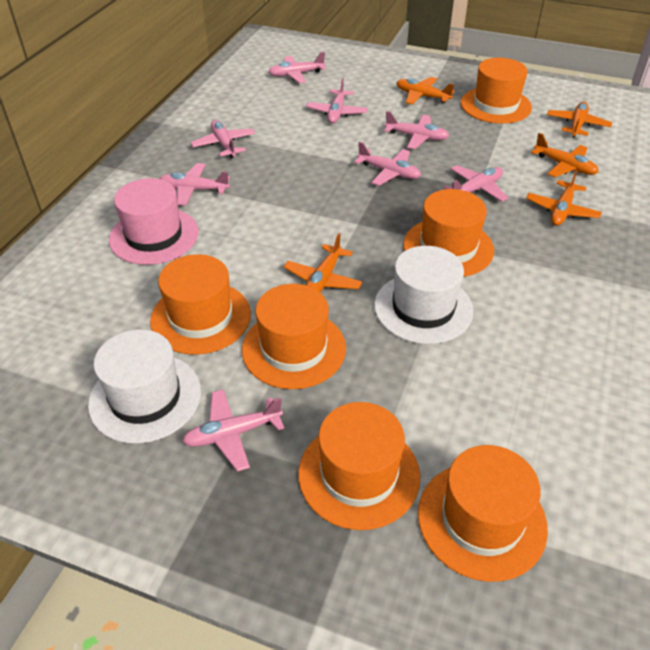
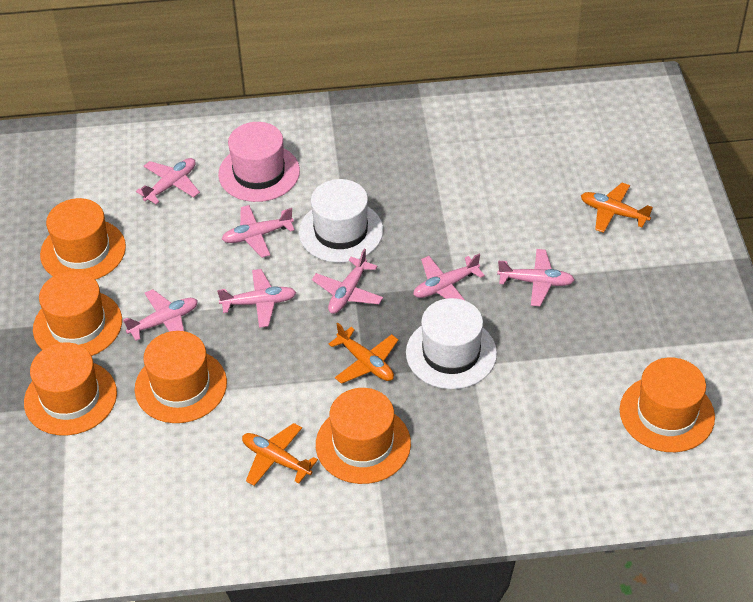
orange plane: 5 -> 3
pink plane: 8 -> 7

